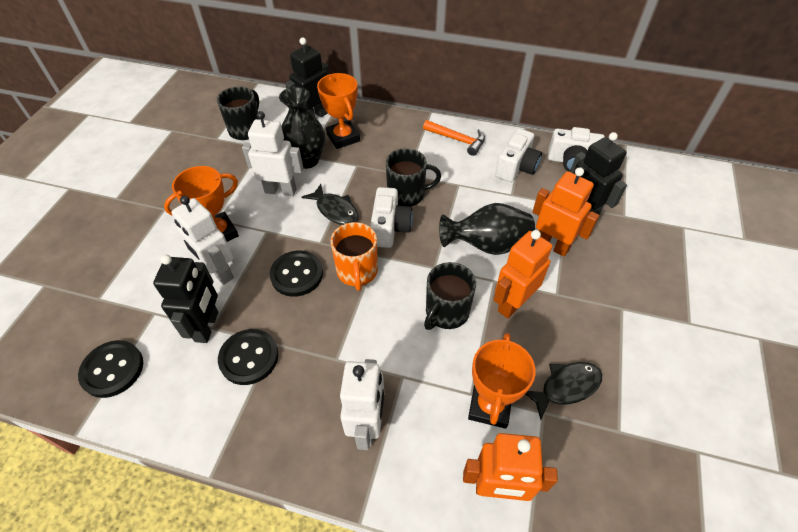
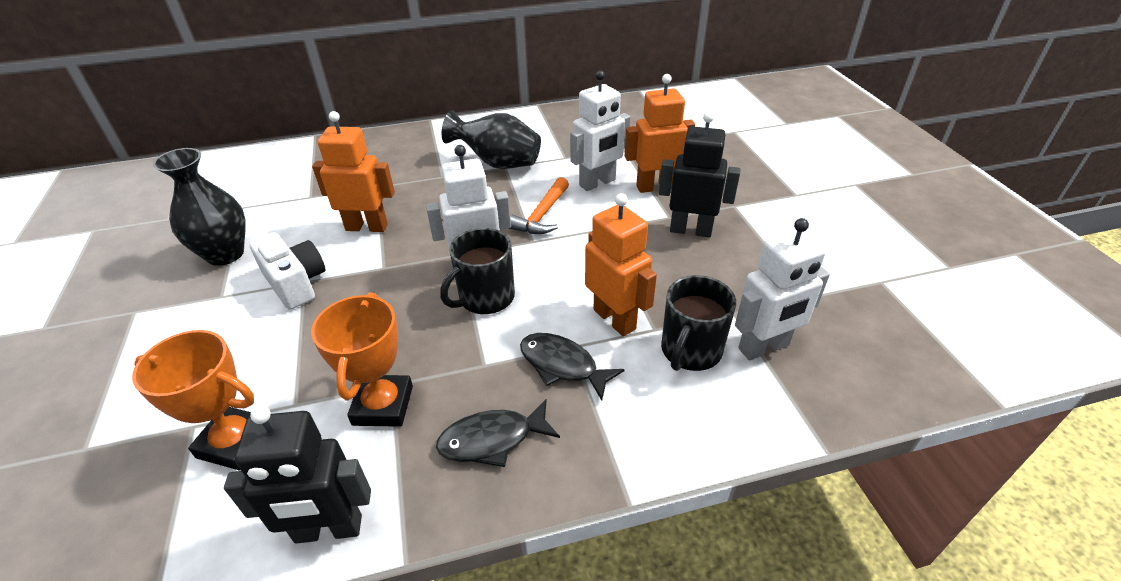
black button: 3 -> 0
black mug: 3 -> 2
black robot: 3 -> 2
orange mug: 1 -> 0
orange trophy: 3 -> 2
white camera: 3 -> 1

